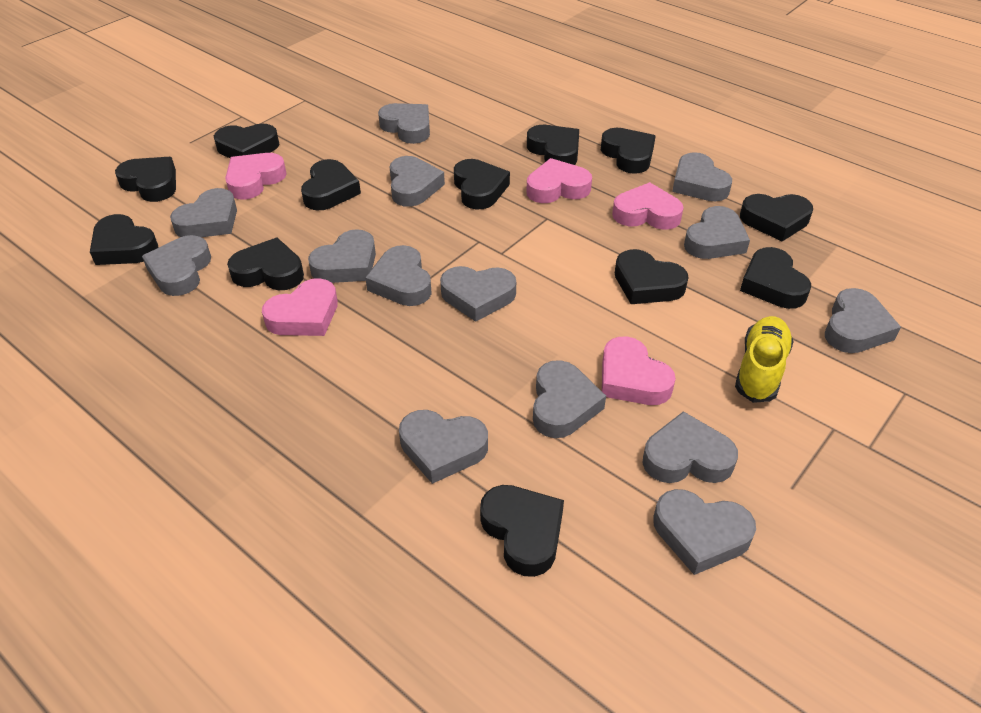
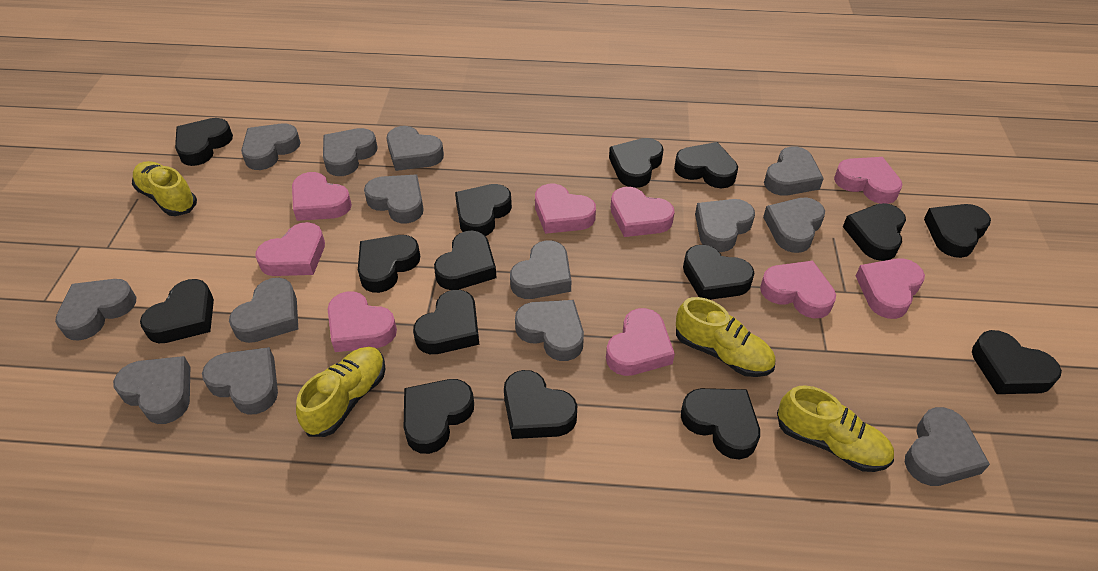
black heart: 12 -> 15
pink heart: 5 -> 9
yellow shoe: 1 -> 4

